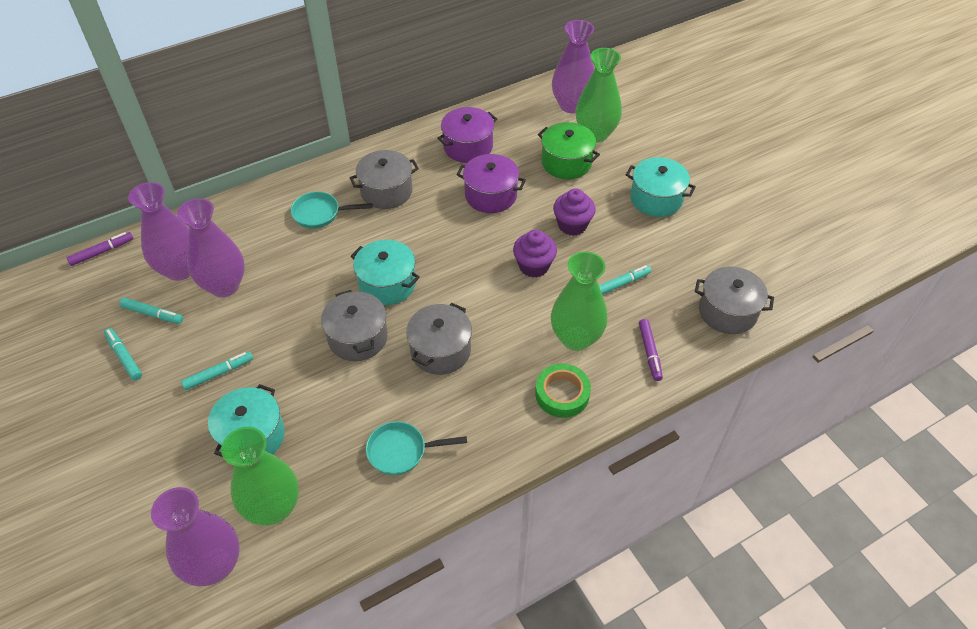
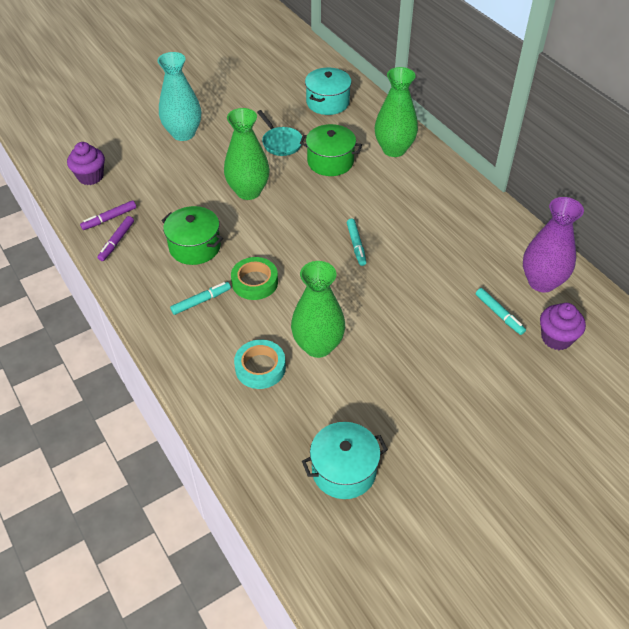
green pot: 1 -> 2
grey pot: 4 -> 0
purple pot: 2 -> 0
purple vase: 4 -> 1
turquoise marker: 4 -> 3
turquoise pan: 2 -> 1
turquoise pot: 3 -> 2
turquoise tape: 0 -> 1
turquoise vase: 0 -> 1

